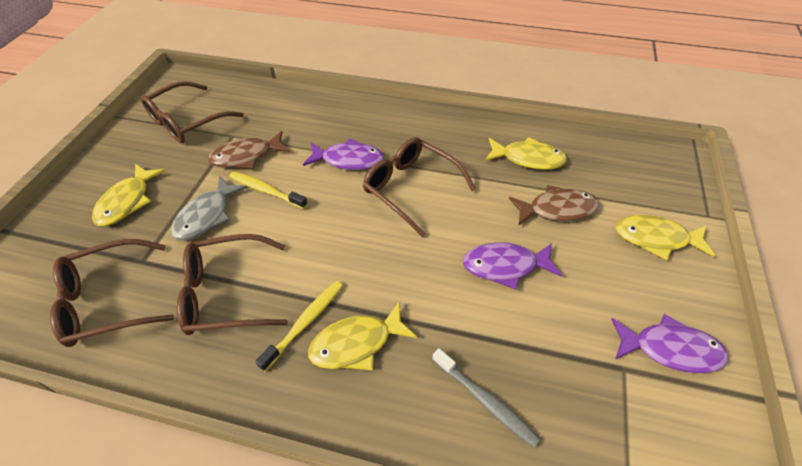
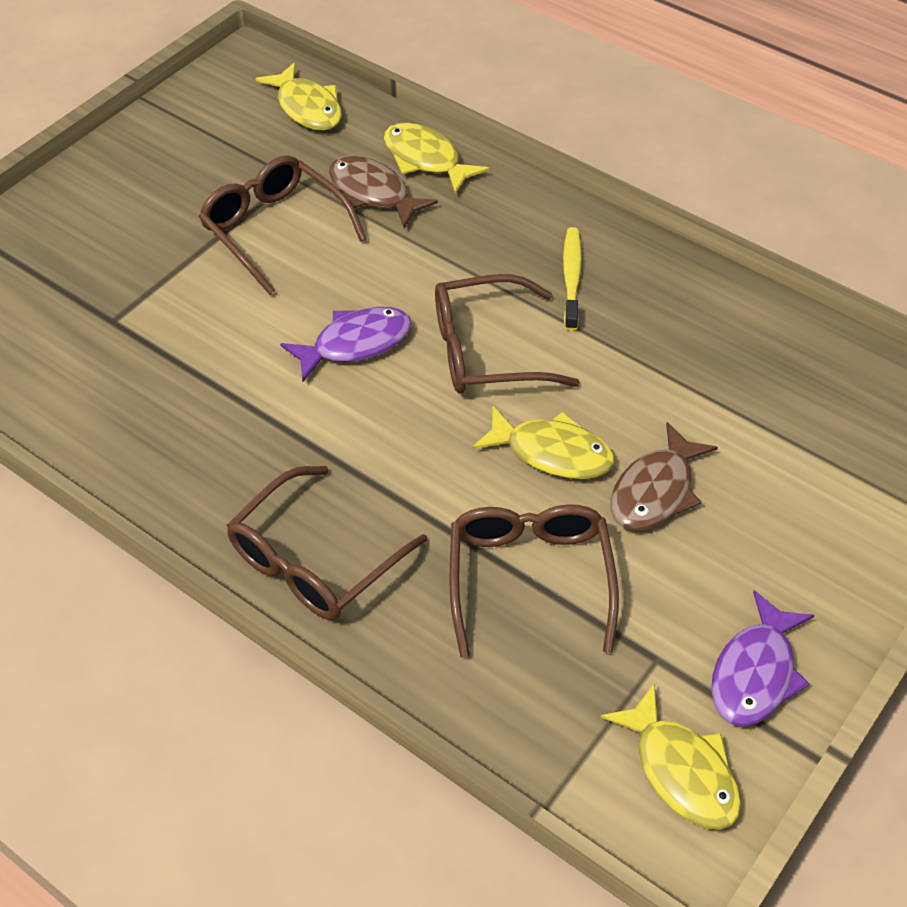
grey fish: 1 -> 0
grey toothbrush: 1 -> 0
purple fish: 3 -> 2
yellow toothbrush: 2 -> 1

